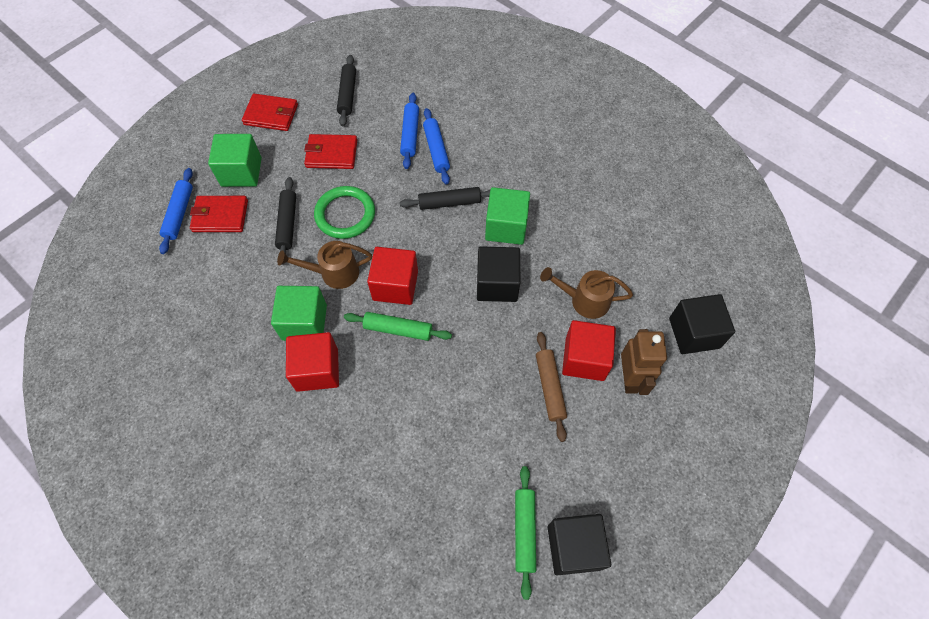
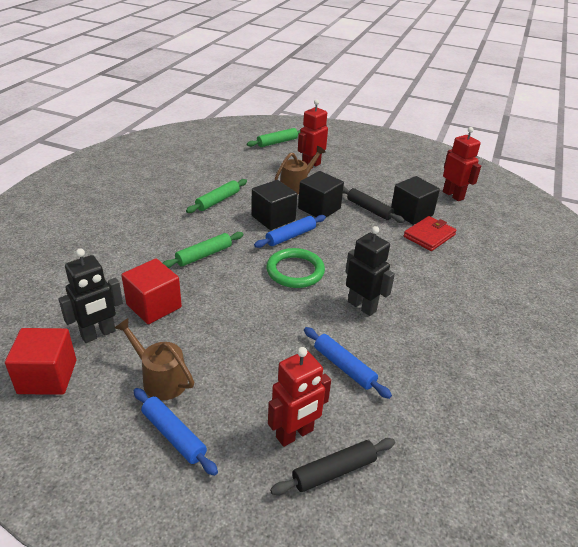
black robot: 0 -> 2
black rolling pin: 3 -> 2
brown robot: 1 -> 0
brown rolling pin: 1 -> 0
green cube: 3 -> 0
green rolling pin: 2 -> 3
red cube: 3 -> 2
red robot: 0 -> 3
red wallet: 3 -> 1

